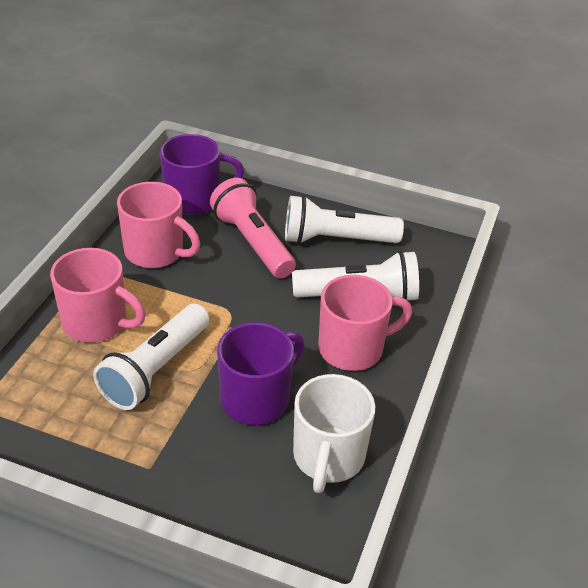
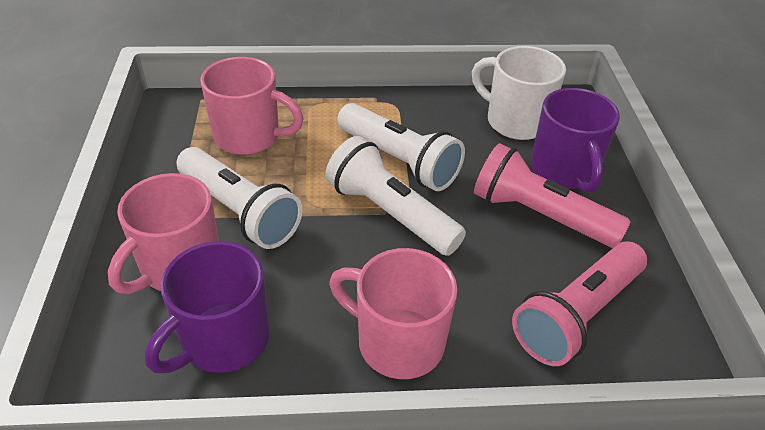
pink flashlight: 1 -> 2

